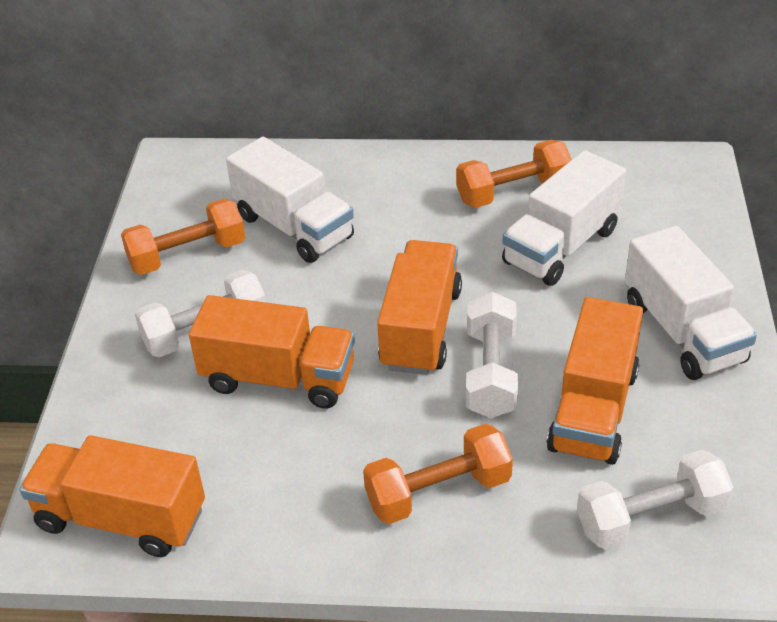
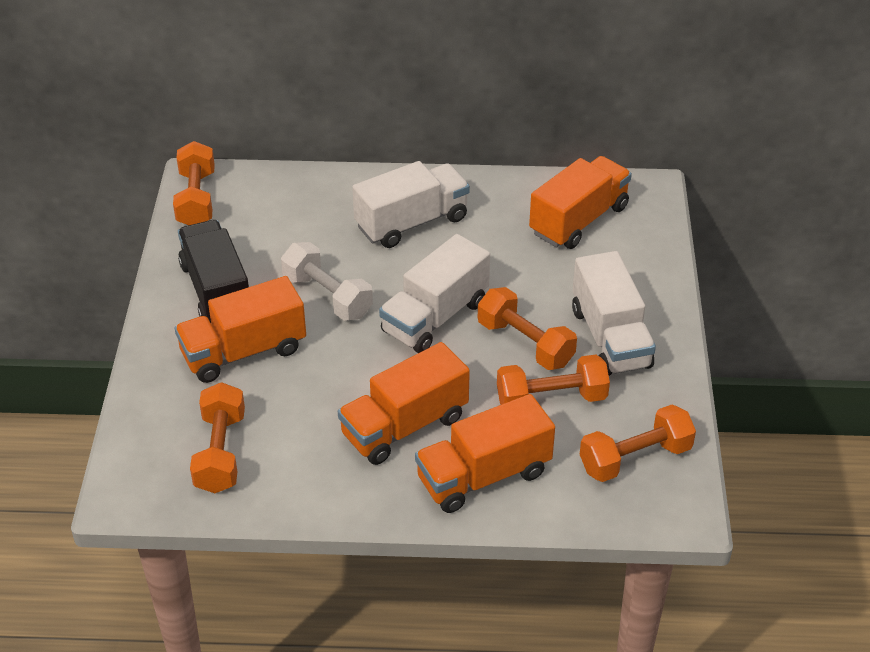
black truck: 0 -> 1
orange dumbbell: 3 -> 5
white dumbbell: 3 -> 1

